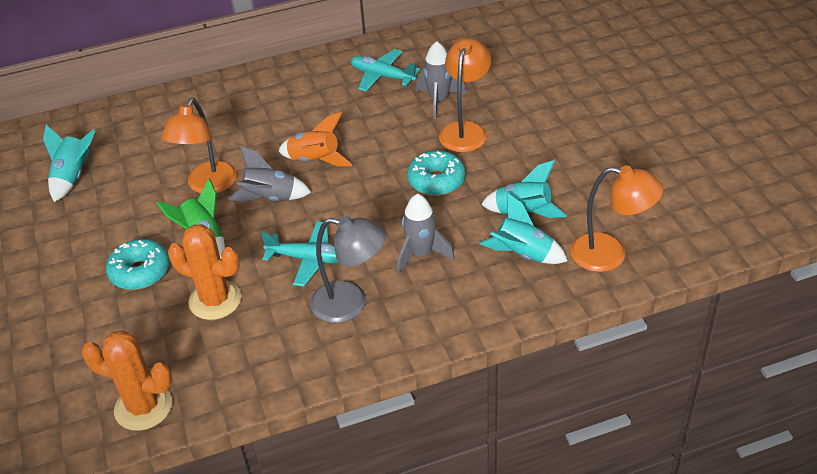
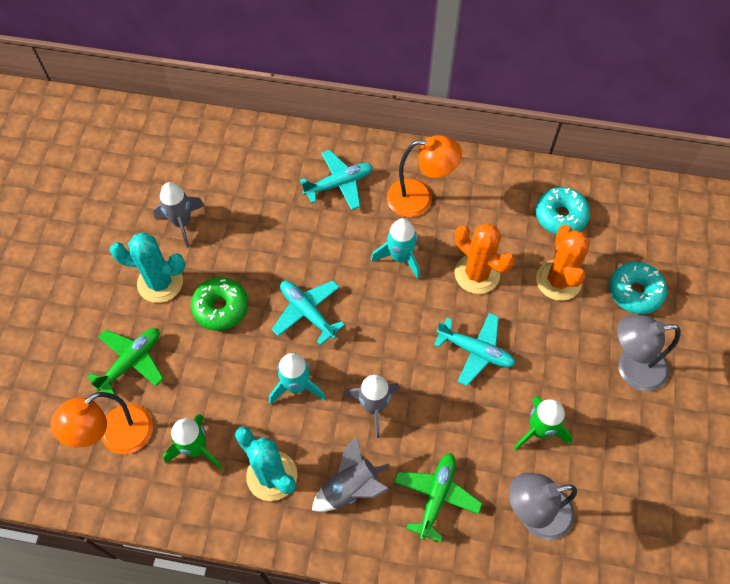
green donut: 0 -> 1
green plane: 0 -> 2
green rocket: 1 -> 2
grey lamp: 1 -> 2
orange lamp: 3 -> 2
orange rocket: 1 -> 0
turquoise cactus: 0 -> 2
turquoise plane: 2 -> 3
turquoise rocket: 3 -> 2

